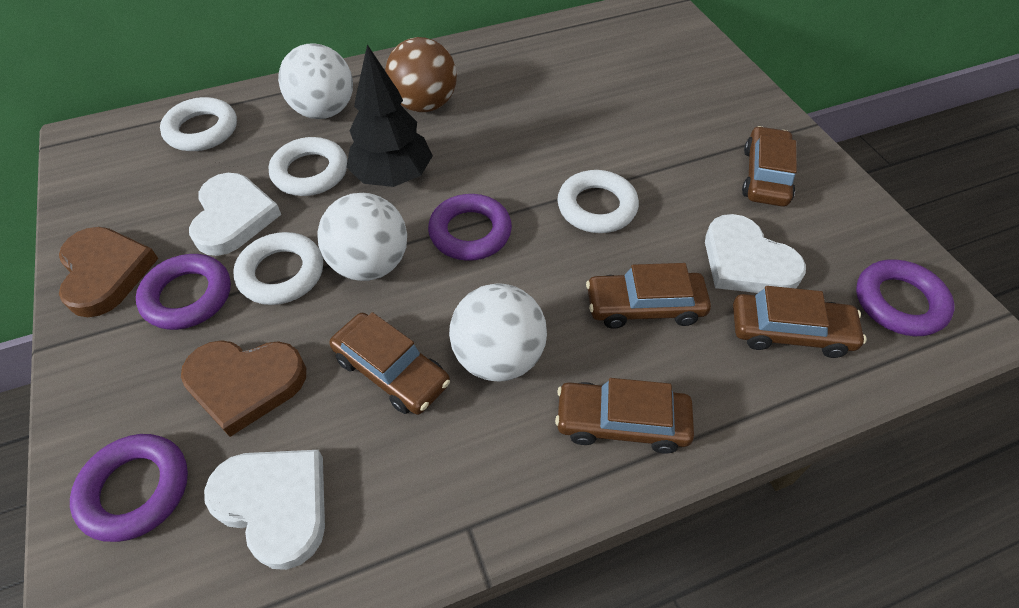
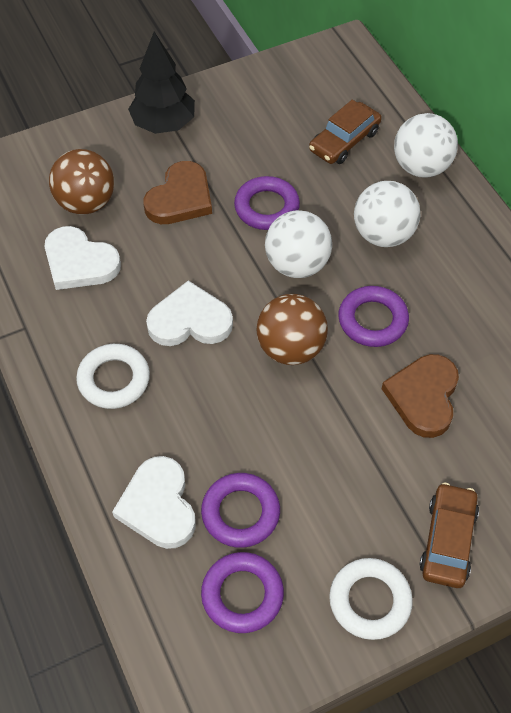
brown ball: 1 -> 2
brown car: 5 -> 2
white ring: 4 -> 2

